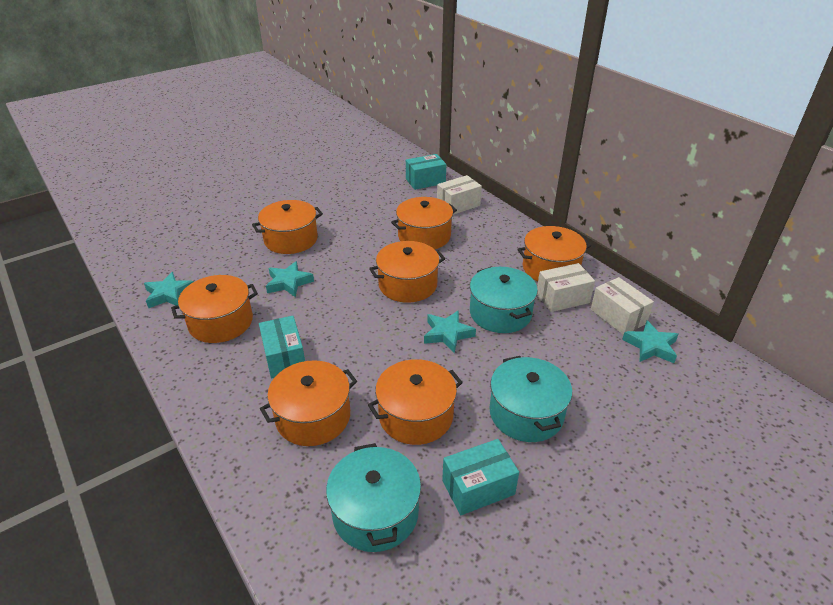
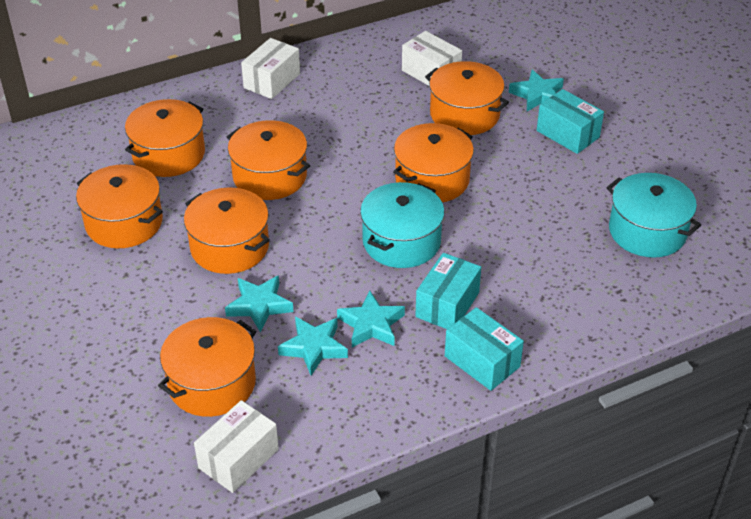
turquoise pot: 3 -> 2

